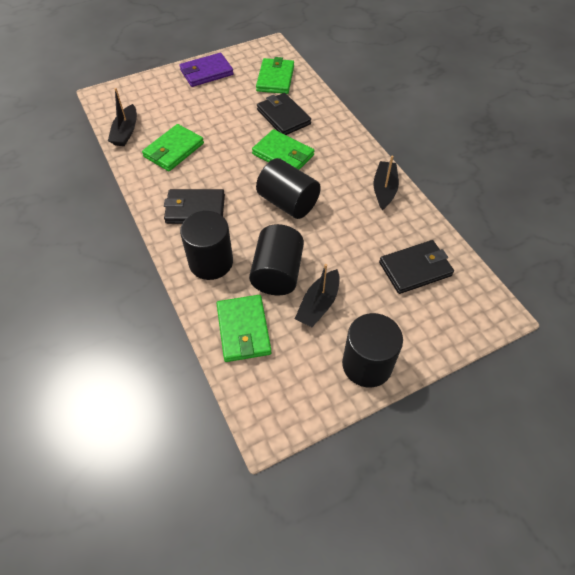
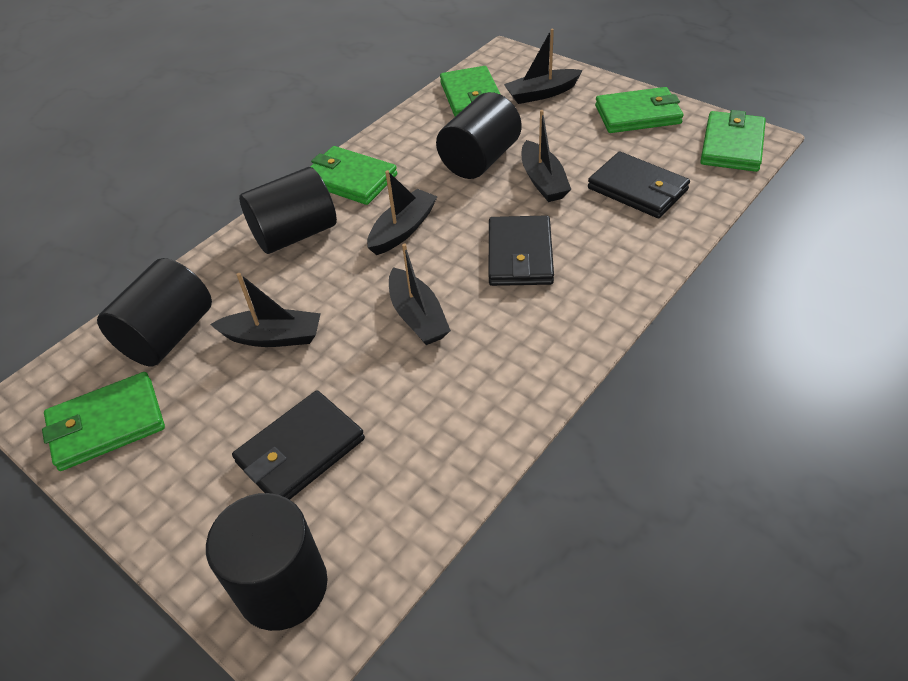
black boat: 3 -> 5
green wallet: 4 -> 5
purple wallet: 1 -> 0

